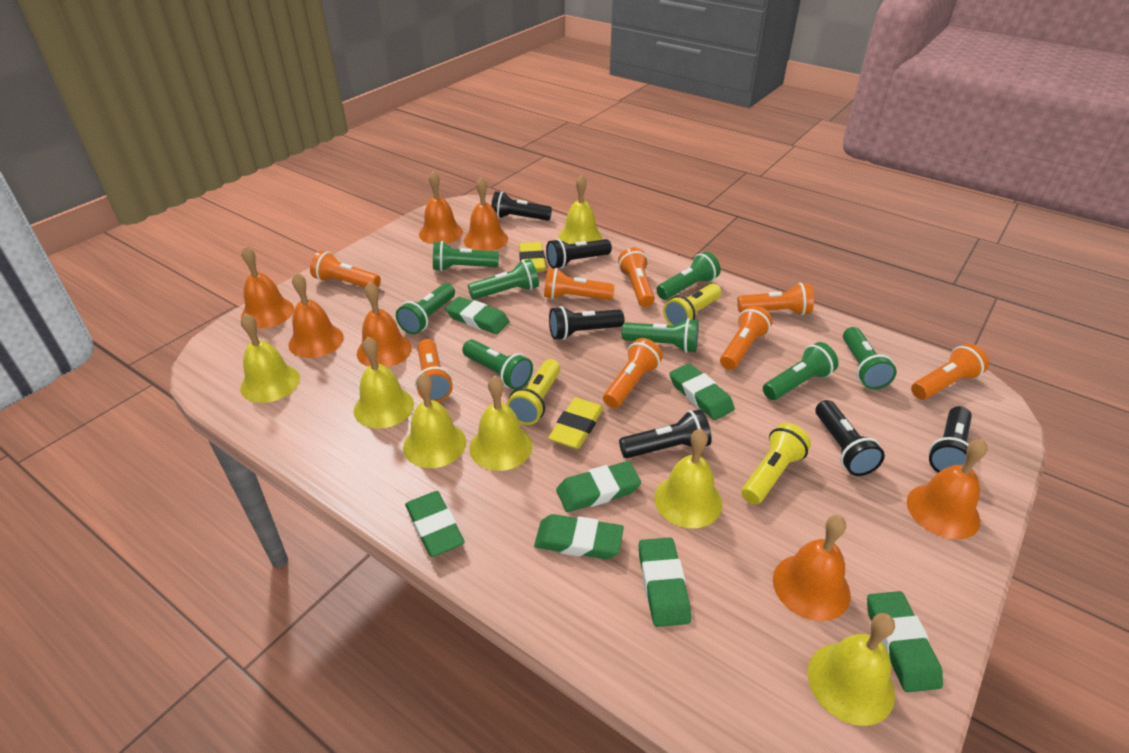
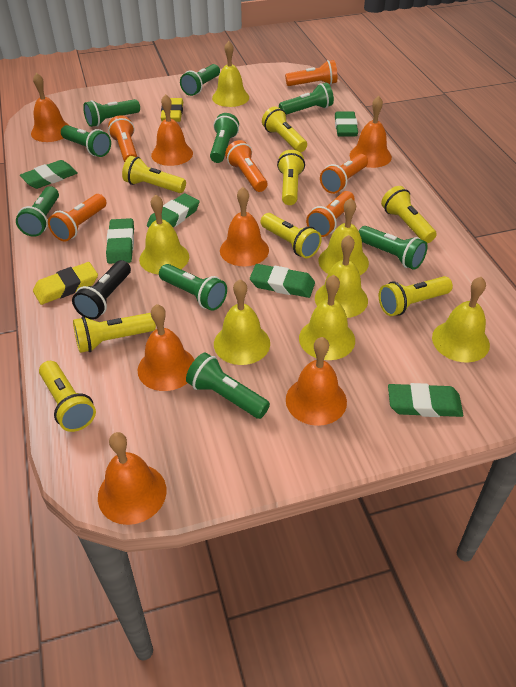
black flashlight: 6 -> 1
green eraser: 7 -> 6
green flashlight: 8 -> 9
orange flashlight: 8 -> 6
yellow flashlight: 3 -> 8

